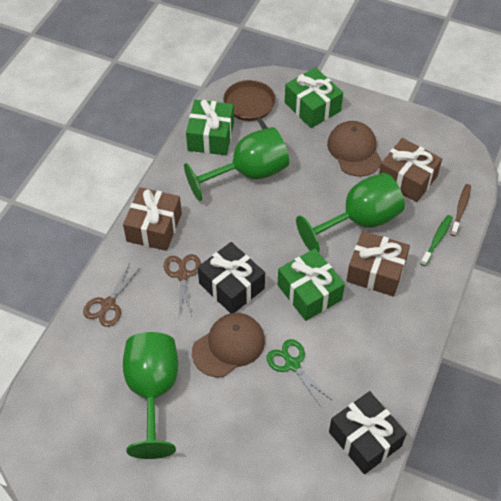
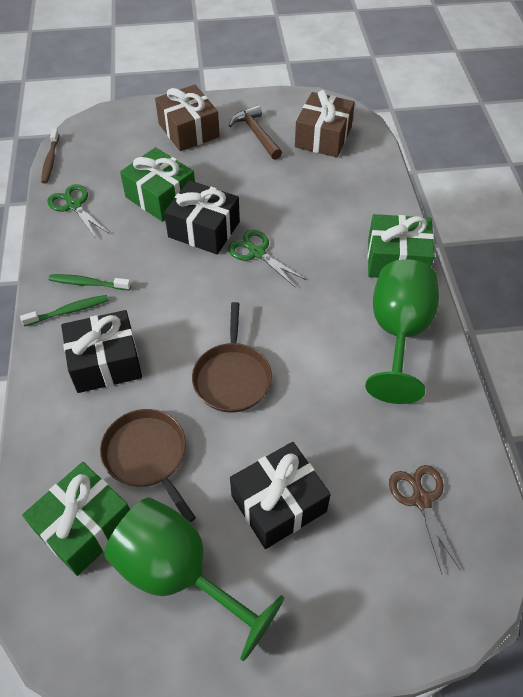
black gift: 2 -> 3
brown cap: 2 -> 0
brown gift: 3 -> 2
brown hammer: 0 -> 1
brown pan: 1 -> 2
brown scissors: 2 -> 1
green goblet: 3 -> 2
green scissors: 1 -> 2
green toothbrush: 1 -> 2

